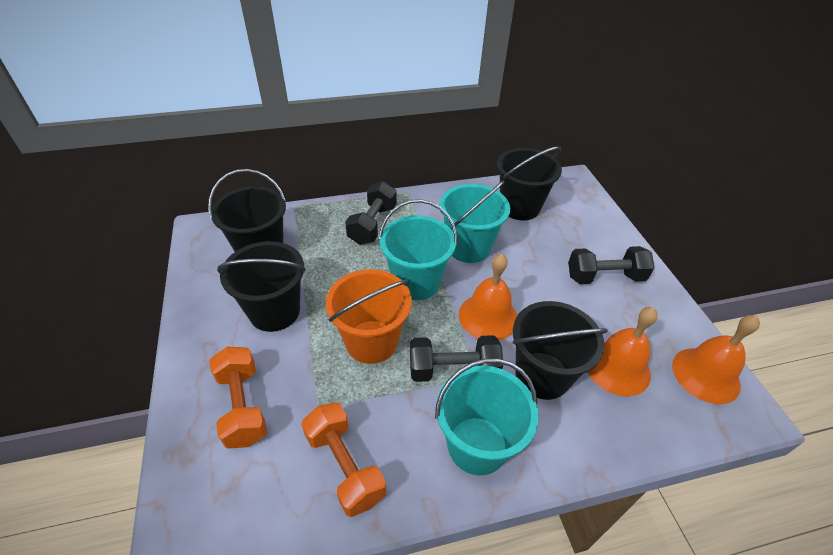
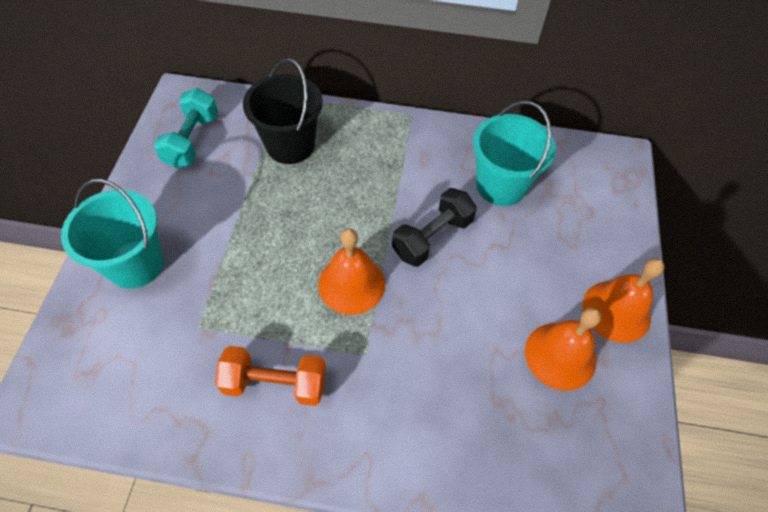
black bucket: 4 -> 1
black dumbbell: 3 -> 1
orange bucket: 1 -> 0
orange dumbbell: 2 -> 1
turquoise bucket: 3 -> 2
turquoise dumbbell: 0 -> 1

